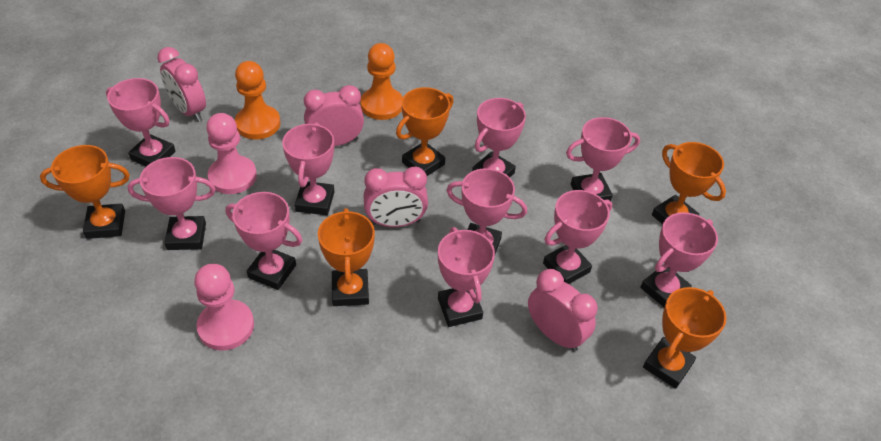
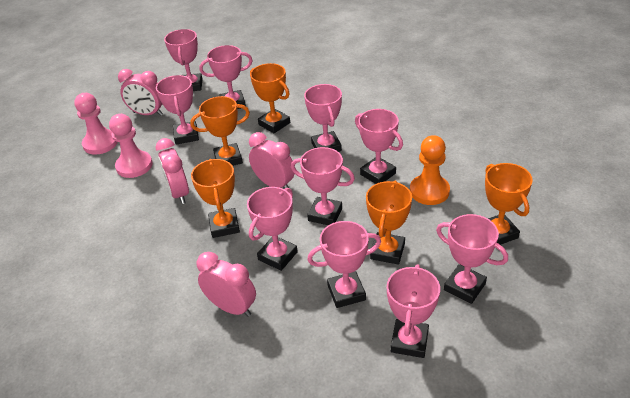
orange pawn: 2 -> 1

